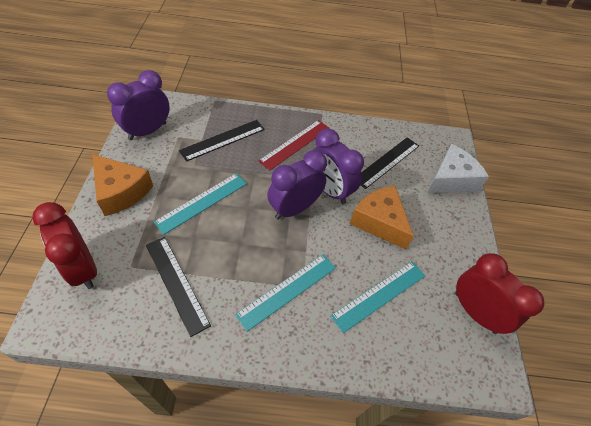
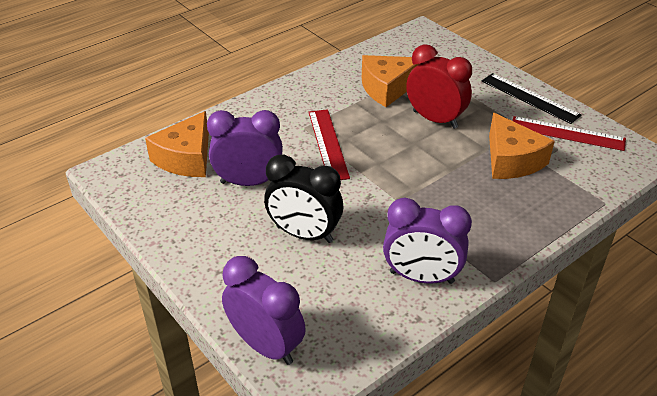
black clock: 0 -> 1
black ruler: 3 -> 1
orange cheese: 2 -> 3
red clock: 2 -> 1
red ruler: 1 -> 2
turquoise ruler: 3 -> 0
white cheese: 1 -> 0

